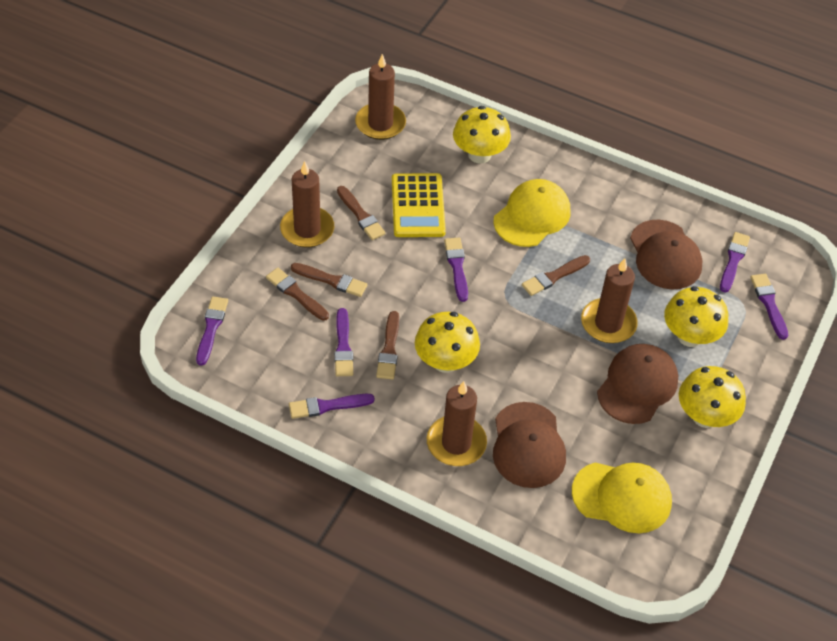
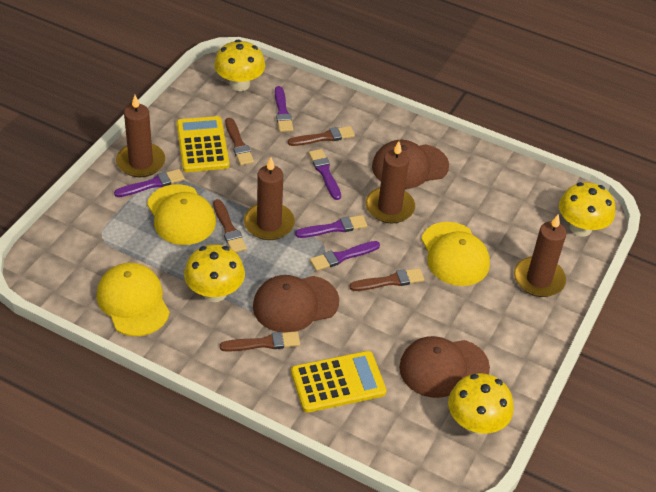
purple brush: 6 -> 5
yellow calculator: 1 -> 2
yellow cap: 2 -> 3

